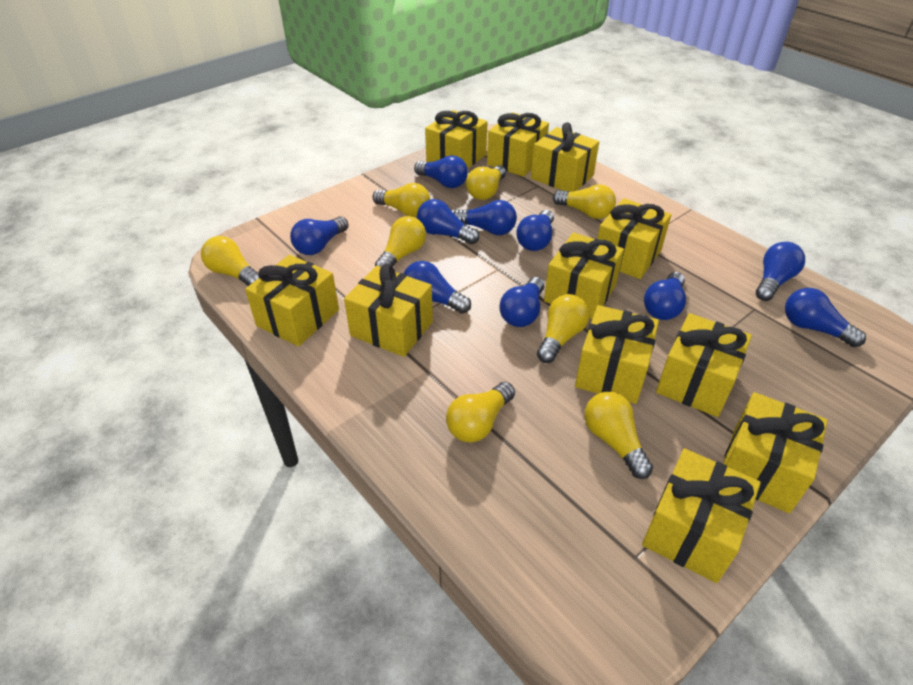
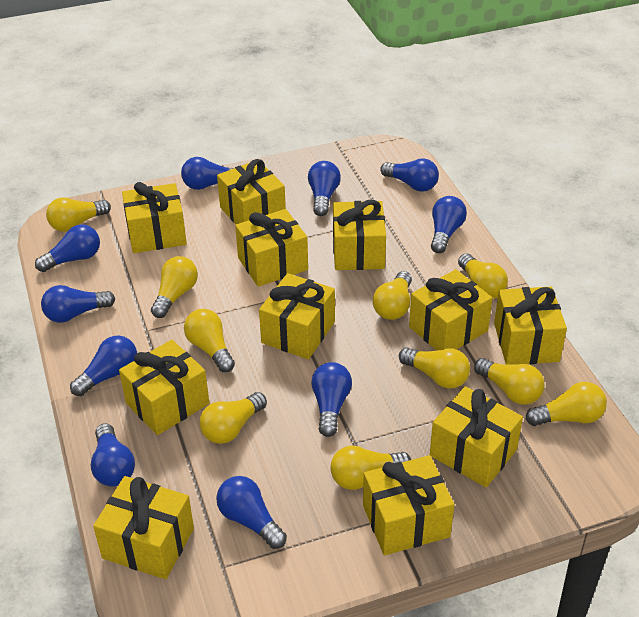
yellow light bulb: 8 -> 10

